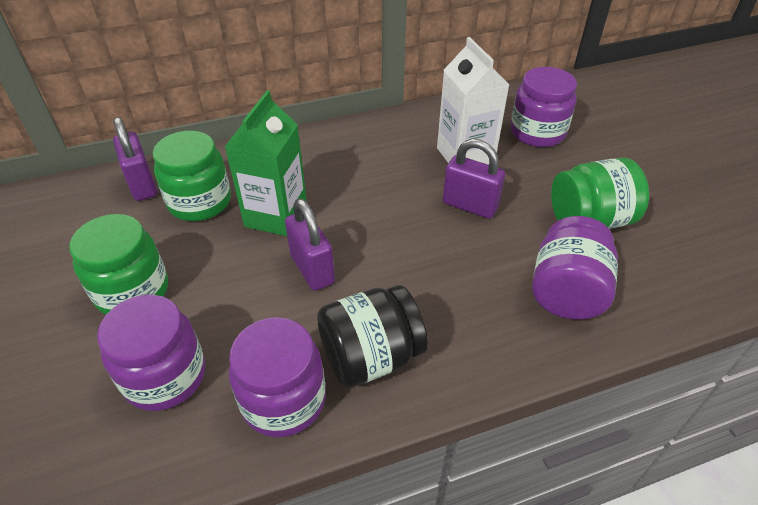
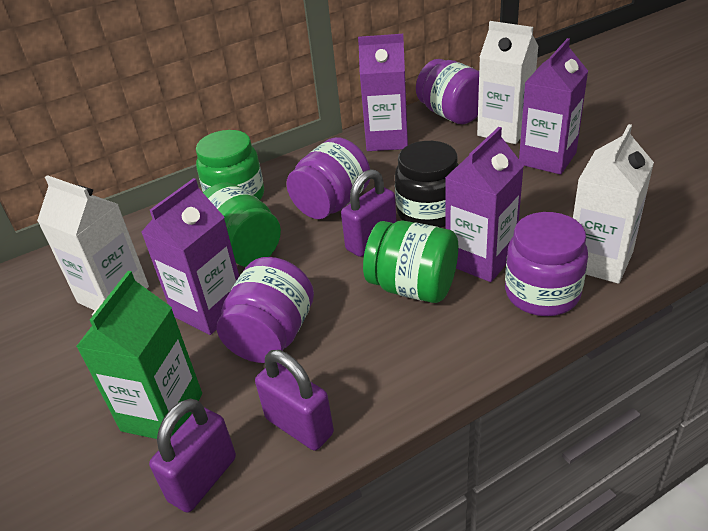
purple carton: 0 -> 4
white carton: 1 -> 3

